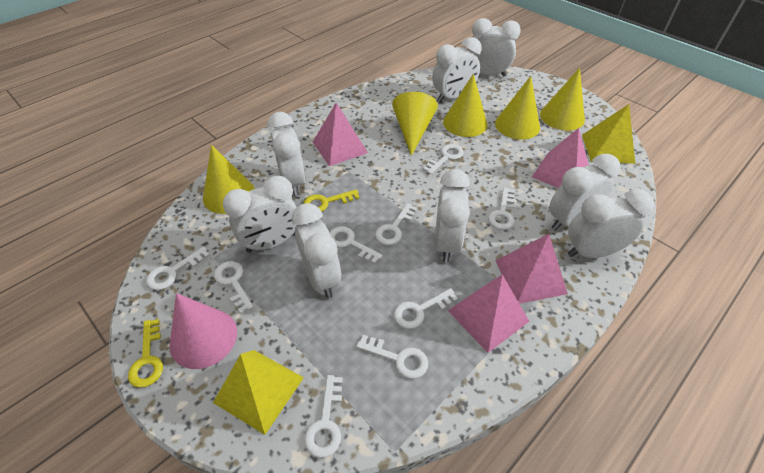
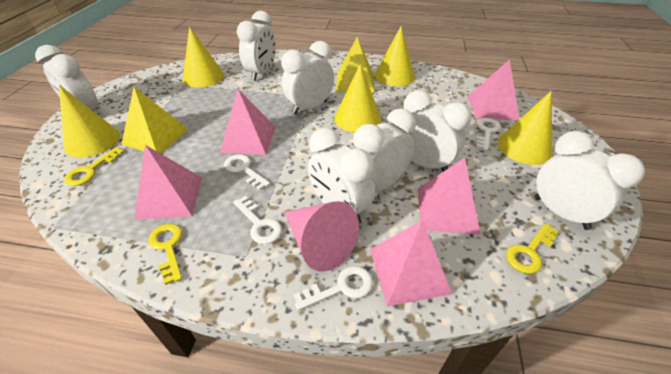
pink pyramid: 4 -> 5
white clock: 8 -> 7
white key: 9 -> 4
yellow key: 2 -> 3

